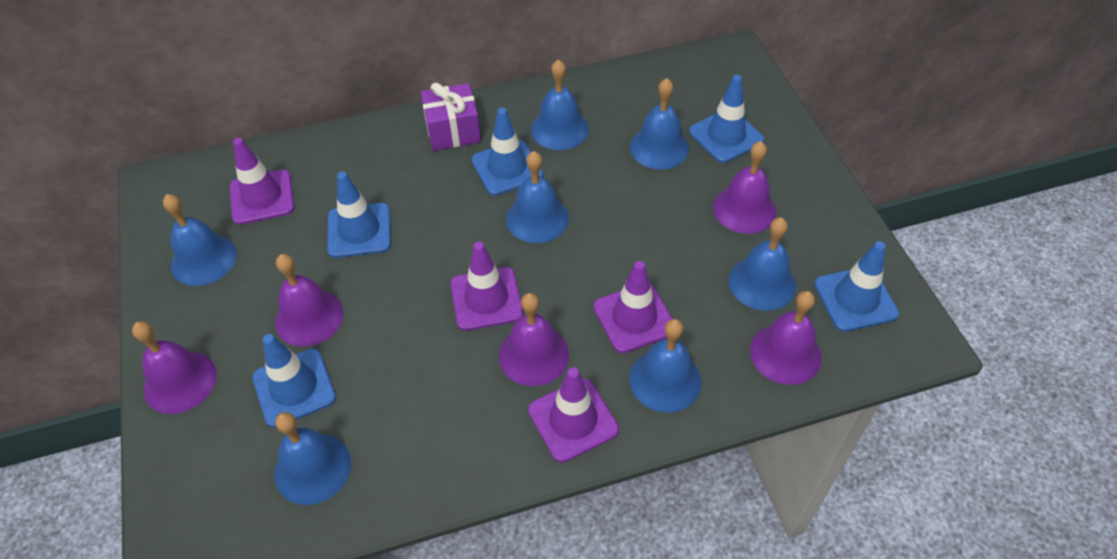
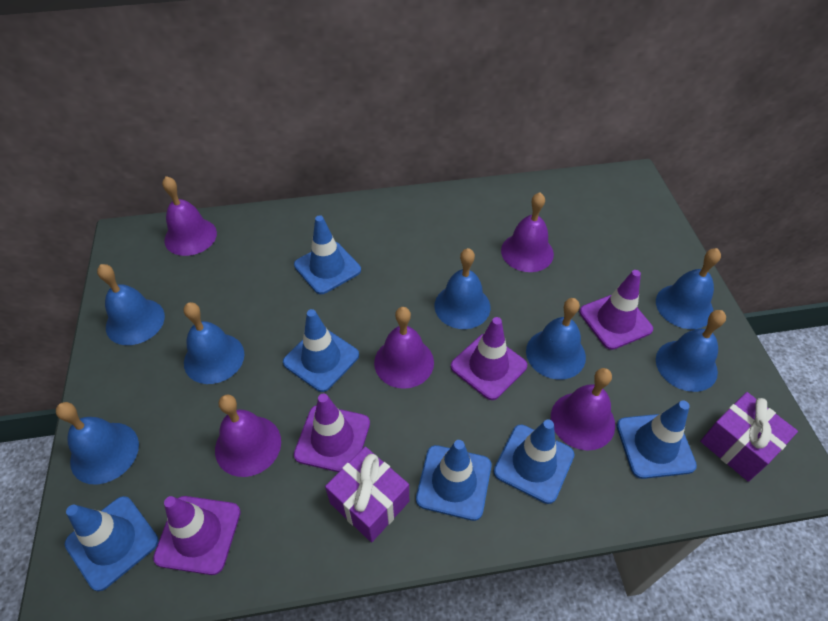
blue traffic cone: 5 -> 6
purple gift: 1 -> 2

